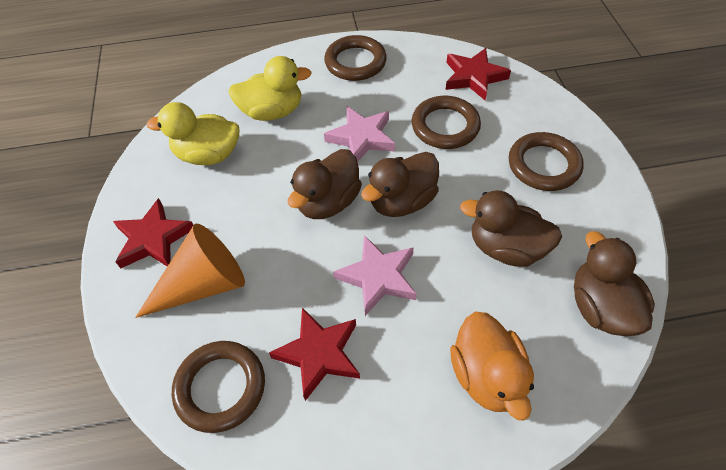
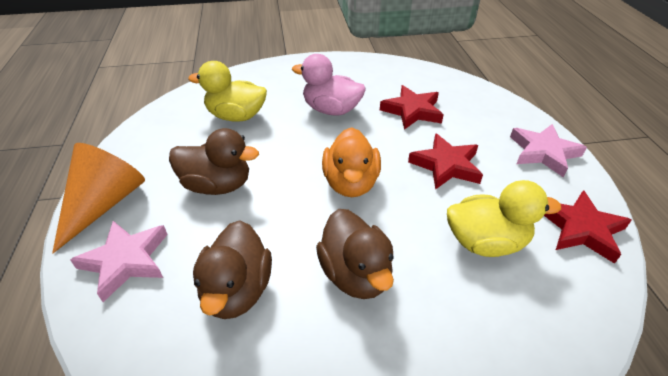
brown duck: 4 -> 3
brown ring: 4 -> 0
pink duck: 0 -> 1

